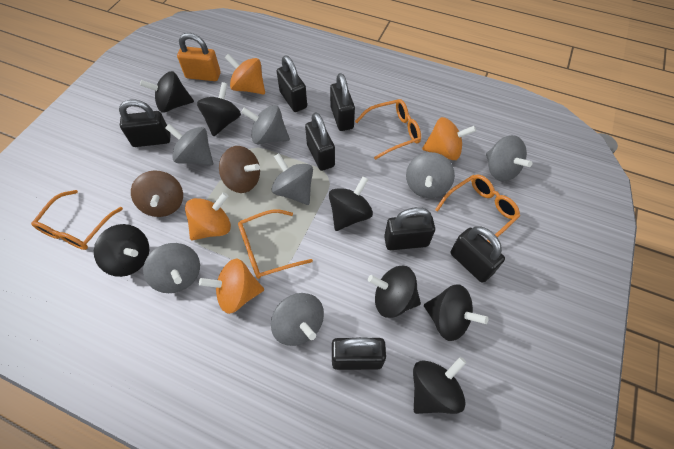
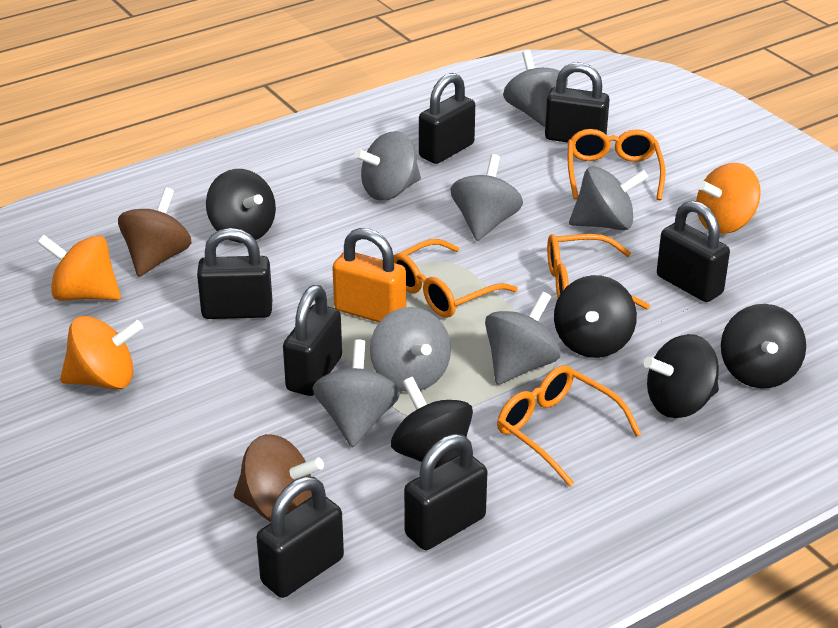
black spinning top: 7 -> 5
orange spinning top: 4 -> 3

